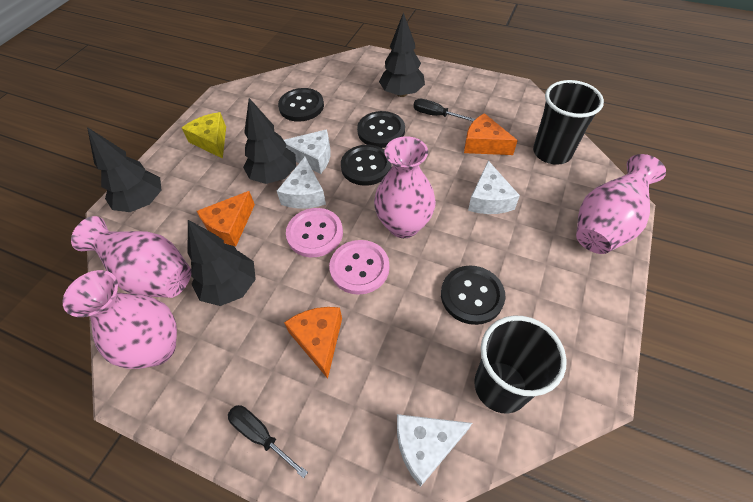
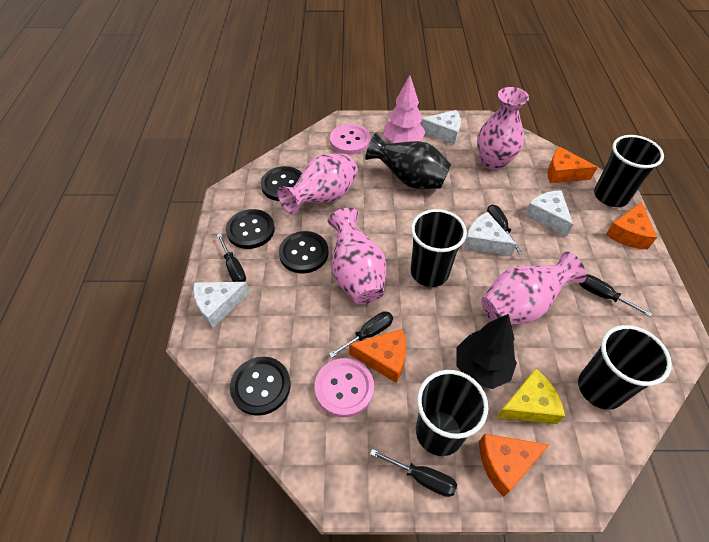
black cup: 2 -> 4
black screwdriver: 2 -> 5
black tree: 4 -> 1
black vase: 0 -> 1
orange cheese: 3 -> 4
pink tree: 0 -> 1

